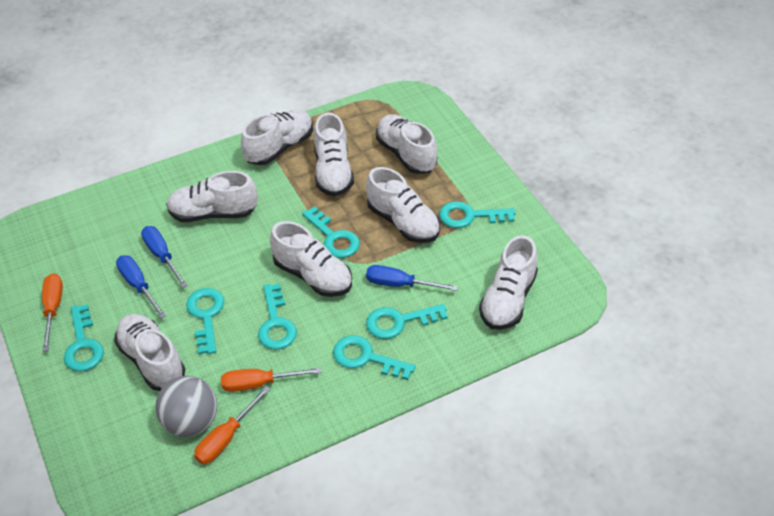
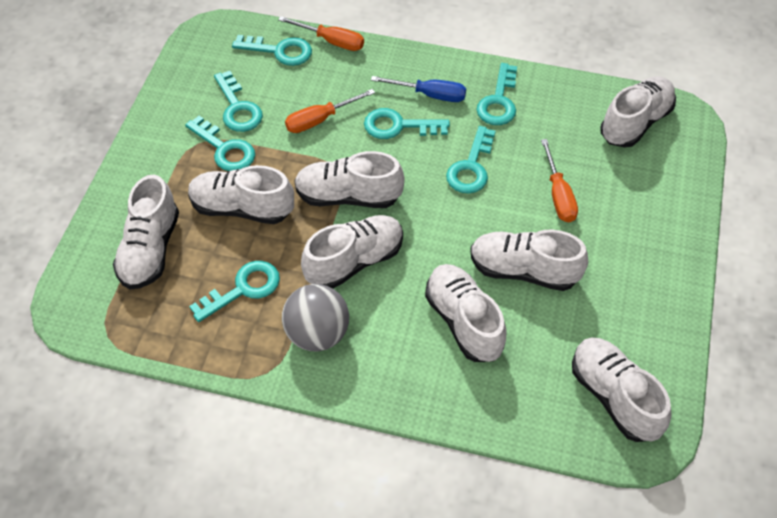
blue screwdriver: 3 -> 1

